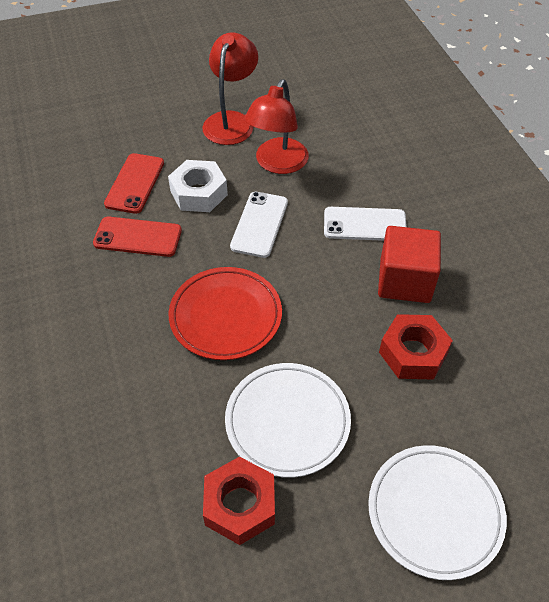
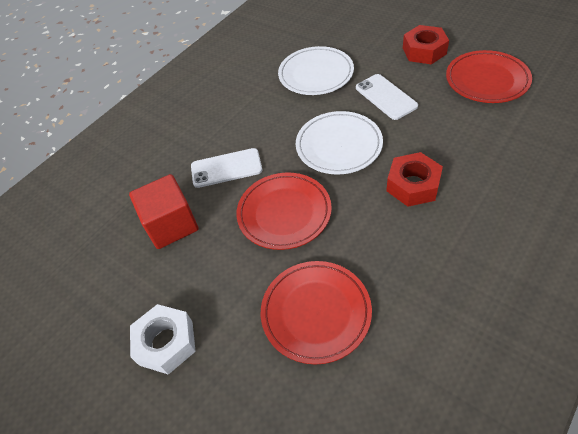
red lamp: 2 -> 0
red phone: 2 -> 0
red plate: 1 -> 3

